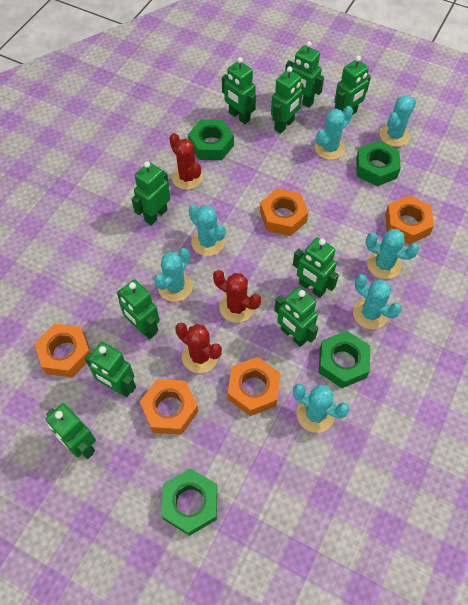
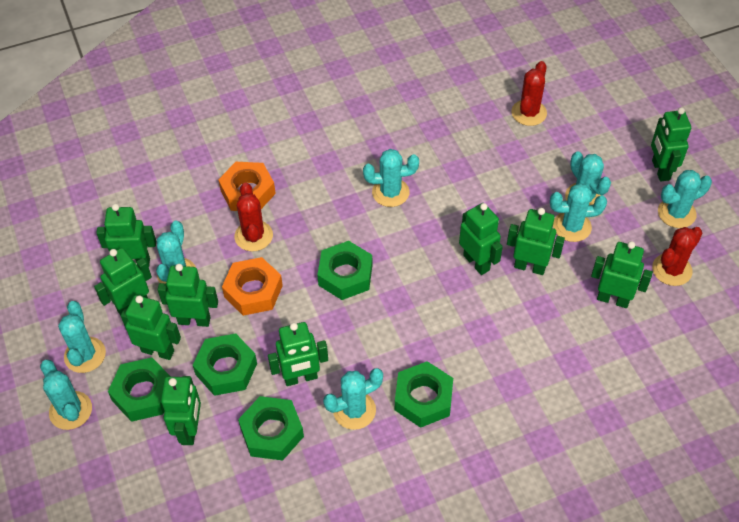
green nut: 4 -> 5
orange nut: 5 -> 2
turquoise cactus: 7 -> 8

